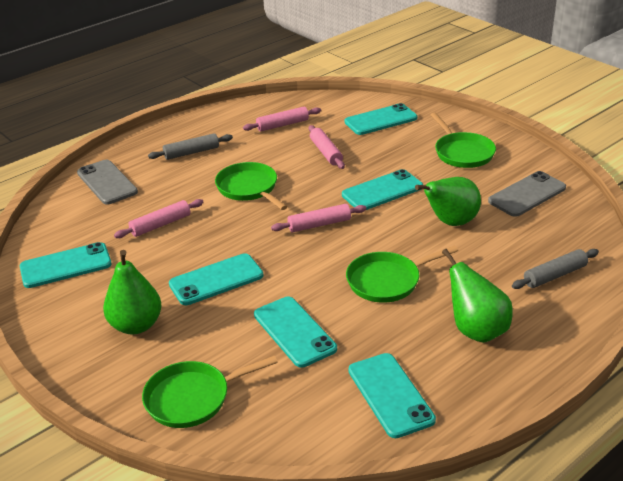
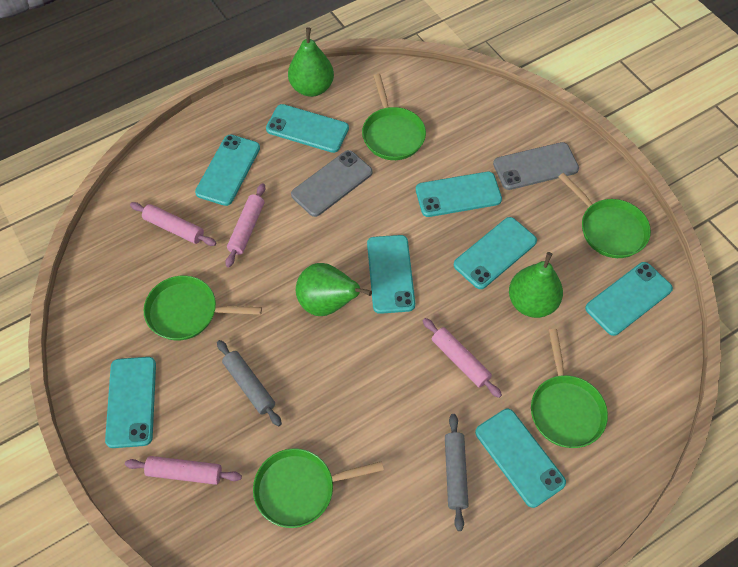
green pan: 4 -> 5
turquoise phone: 6 -> 8

